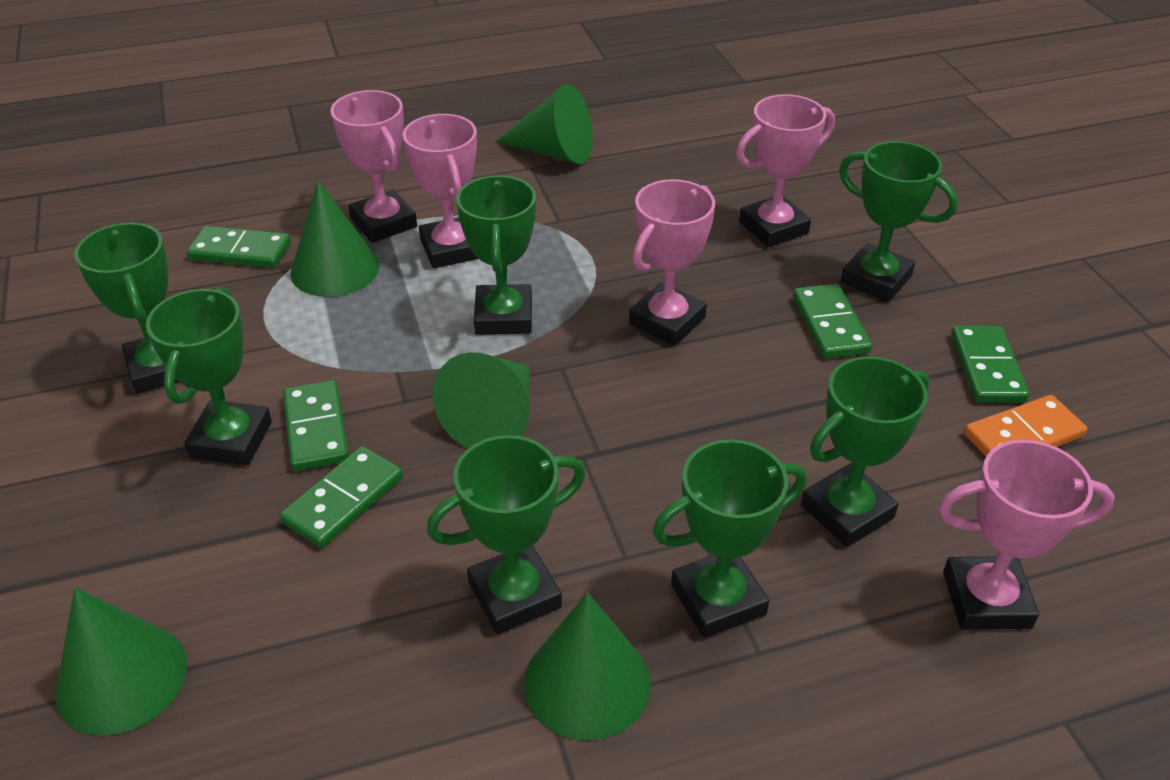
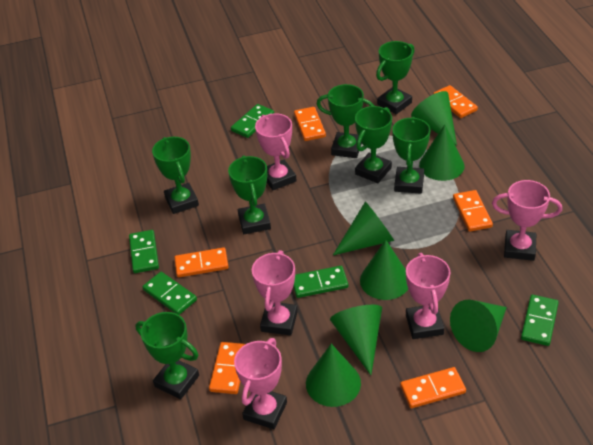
green cone: 5 -> 7
orange domino: 1 -> 6

